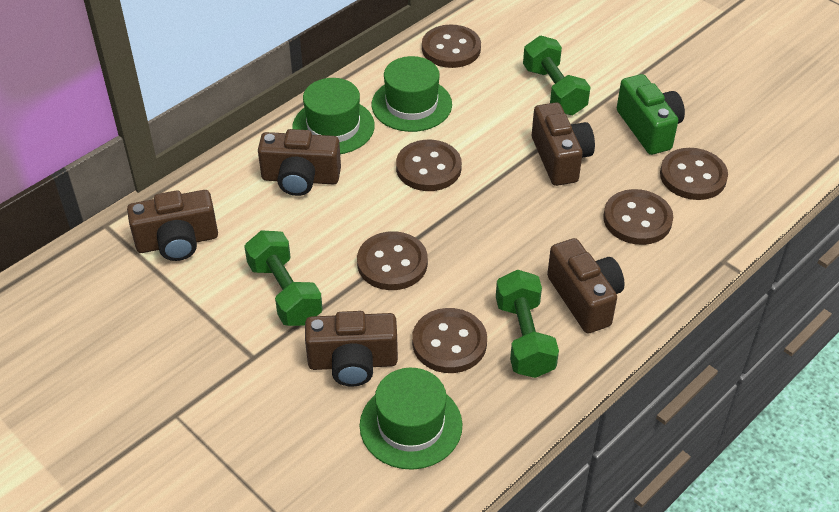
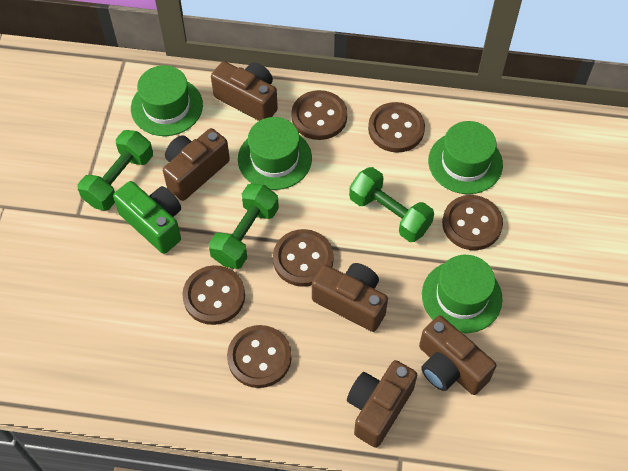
green hat: 3 -> 4

